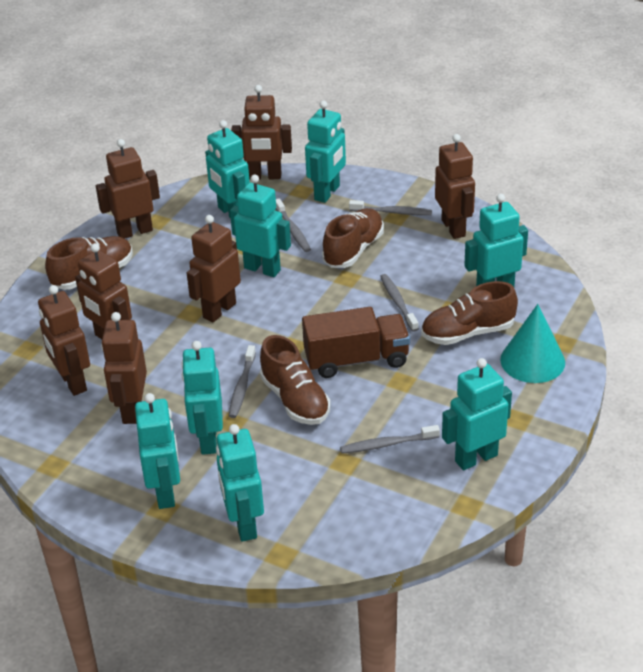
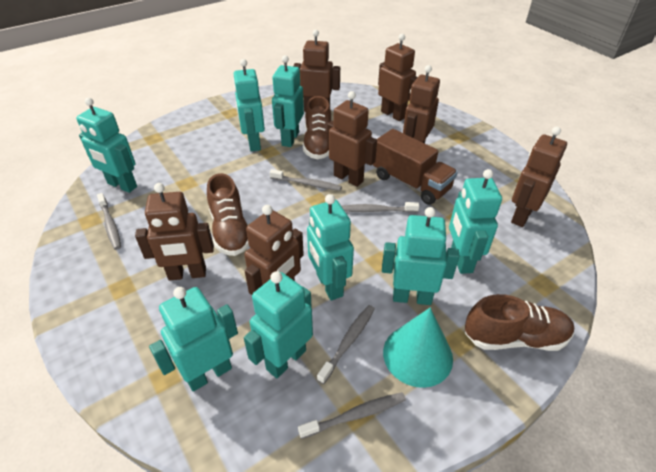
brown shoe: 4 -> 3

